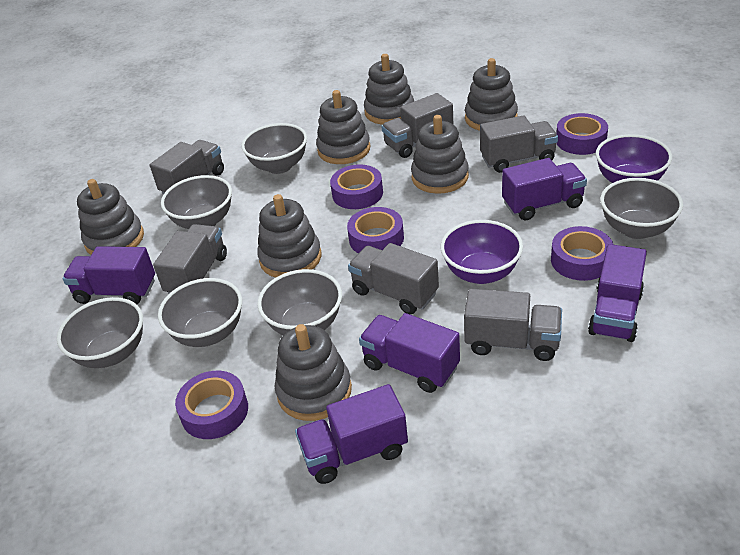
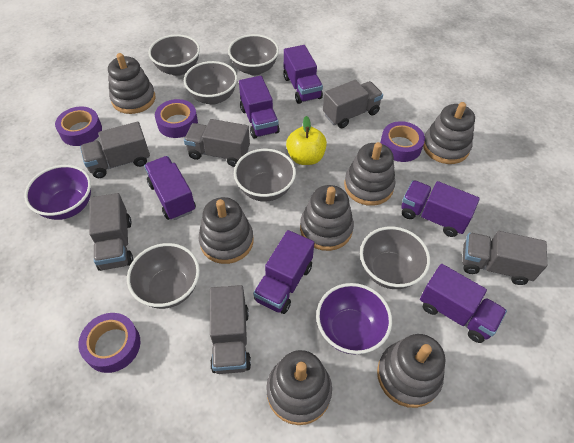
purple tape: 5 -> 4
purple truck: 5 -> 6
yellow apple: 0 -> 1

